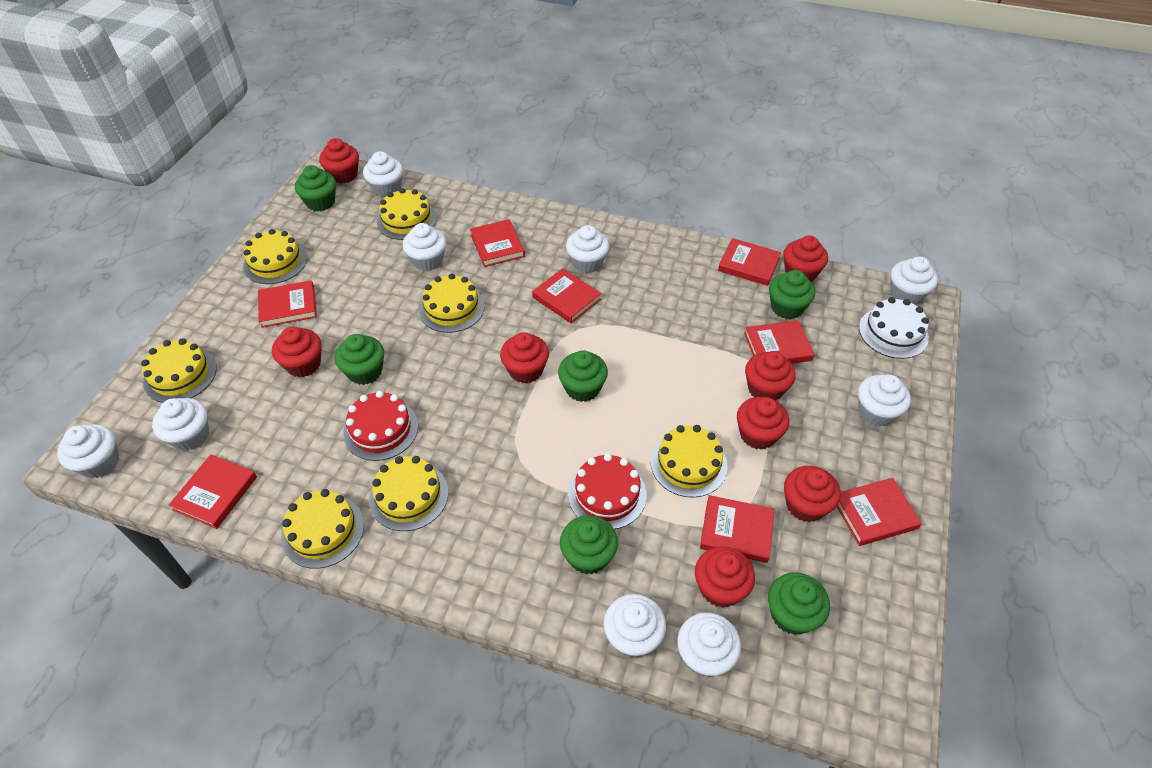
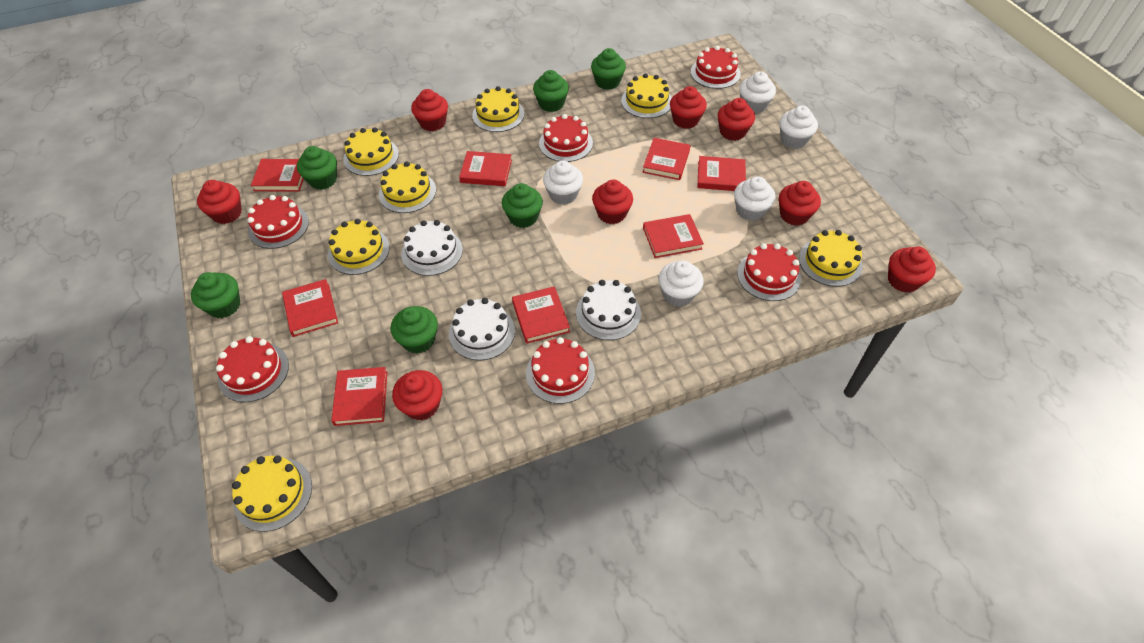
red cake: 2 -> 6
white cake: 1 -> 3
white cupcake: 9 -> 5

